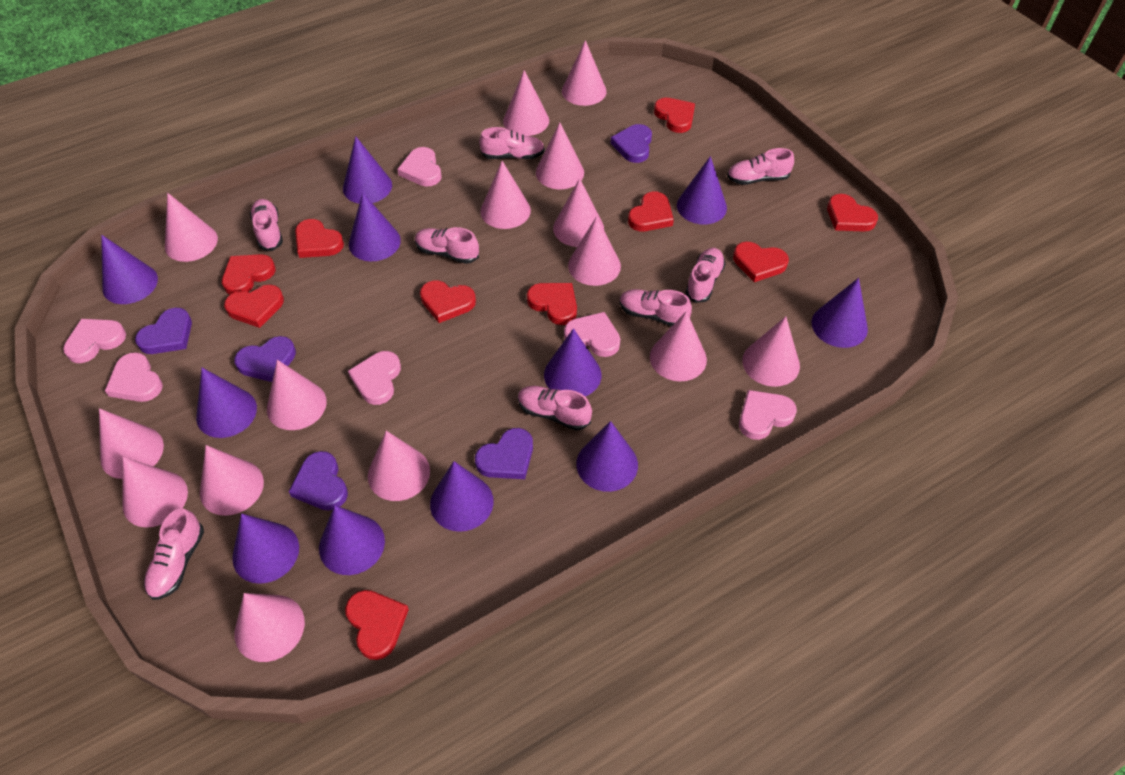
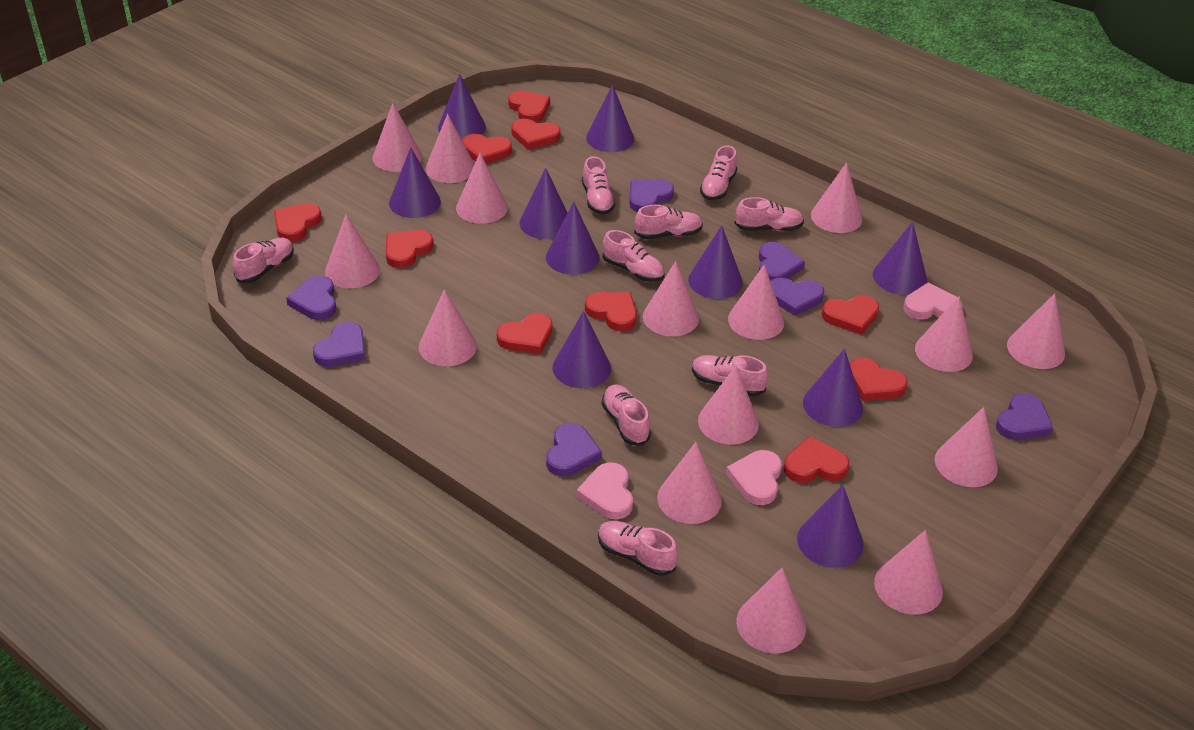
pink heart: 6 -> 3
pink shoe: 8 -> 9
purple cone: 11 -> 10
purple heart: 5 -> 7

